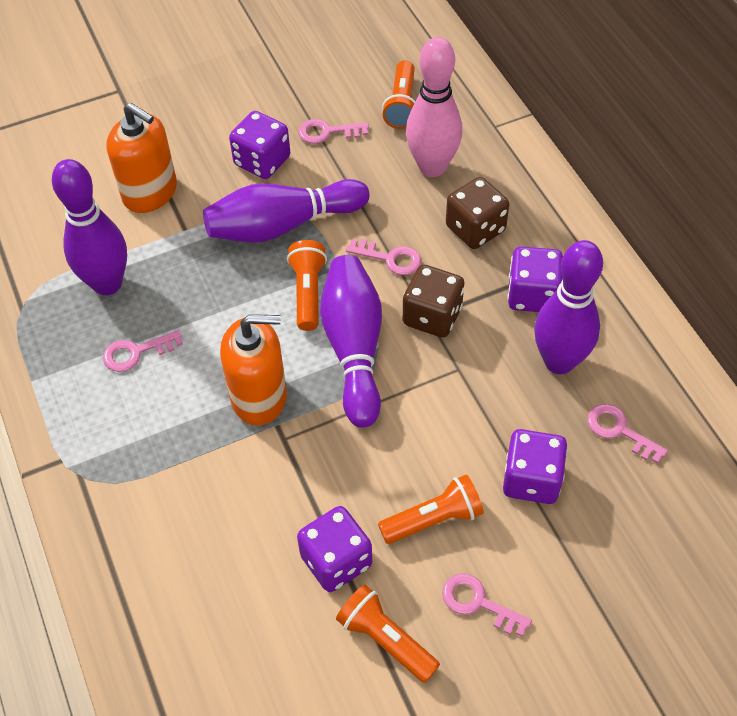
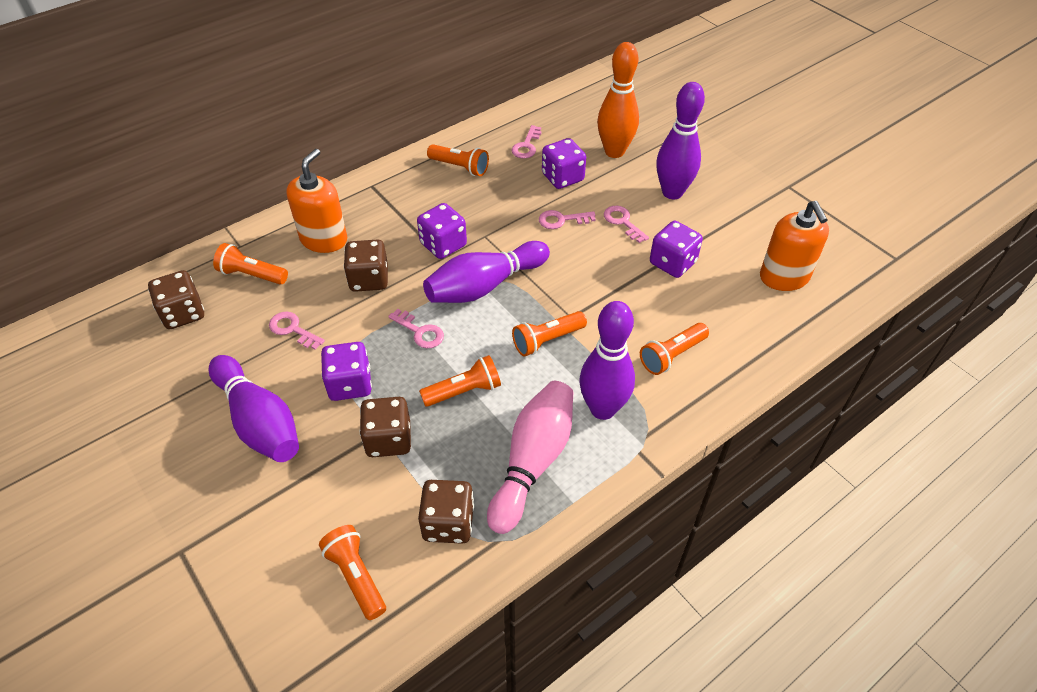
brown dice: 2 -> 4
orange bowling pin: 0 -> 1
orange flashlight: 4 -> 6

